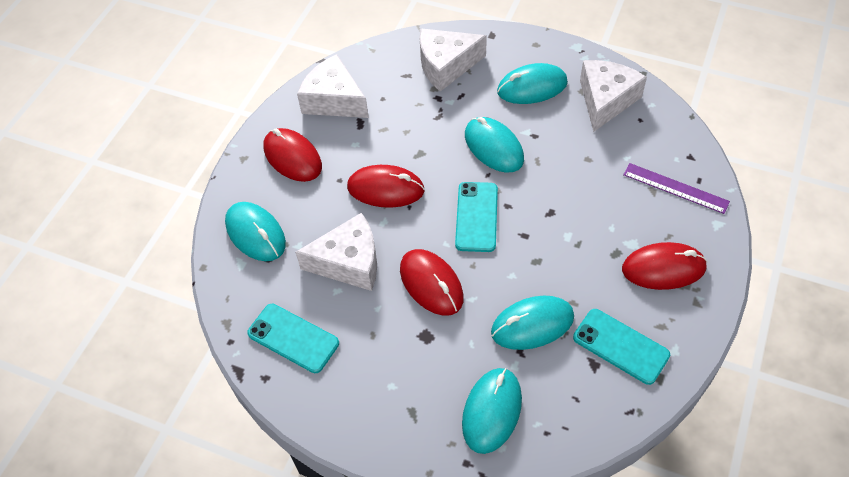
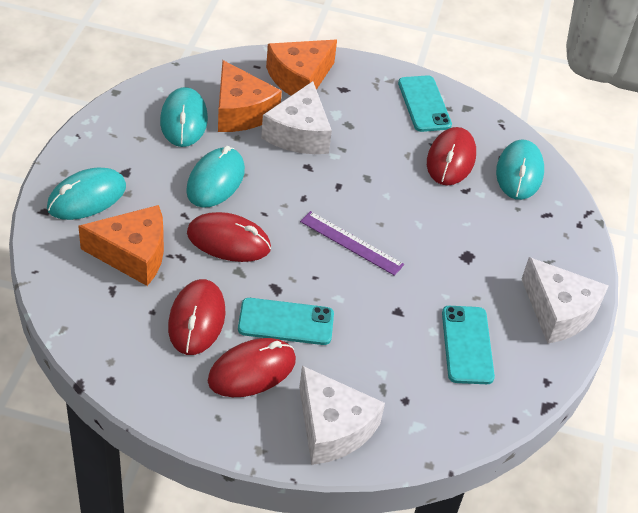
orange cheese: 0 -> 3
turquoise mouse: 5 -> 4
white cheese: 4 -> 3

